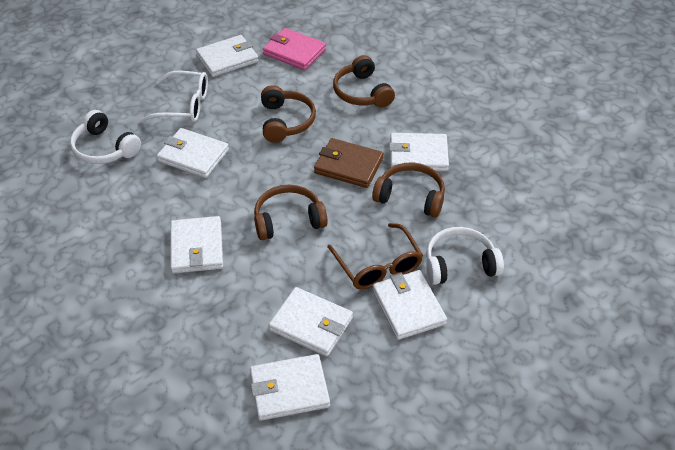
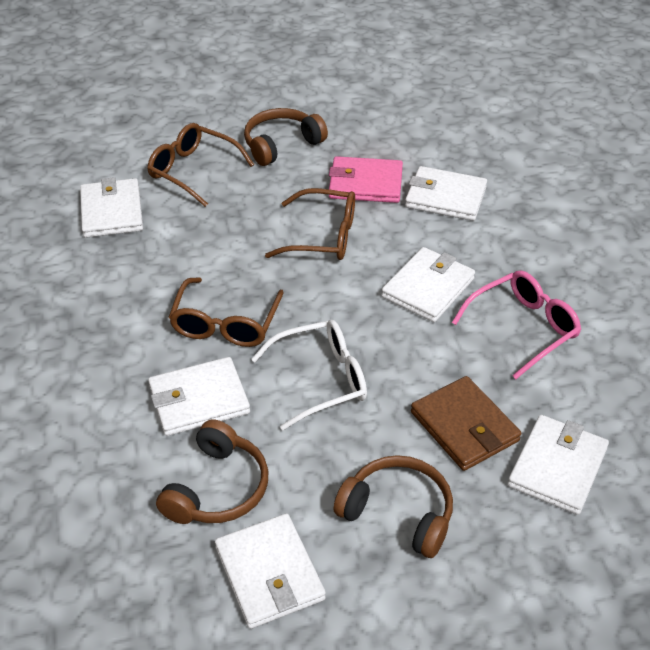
brown glasses: 1 -> 3
brown headphones: 4 -> 3
pink glasses: 0 -> 1
white headphones: 2 -> 0
white wallet: 7 -> 6

